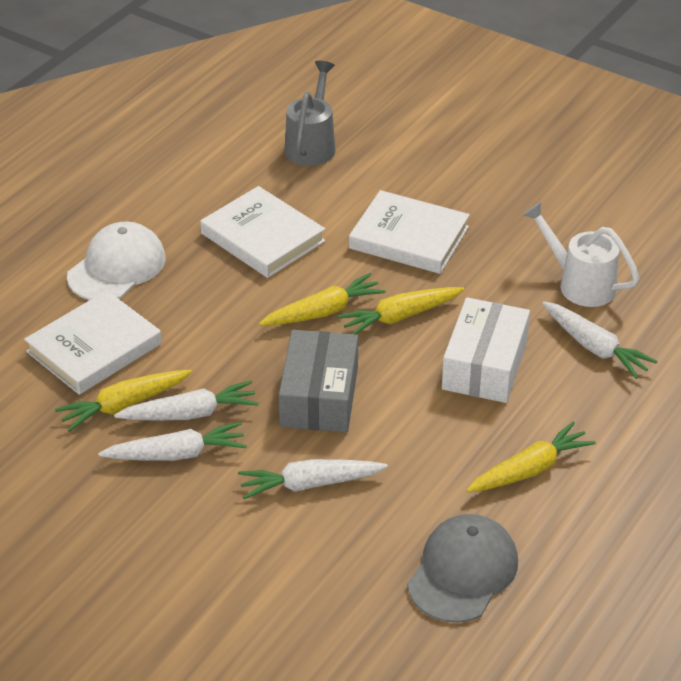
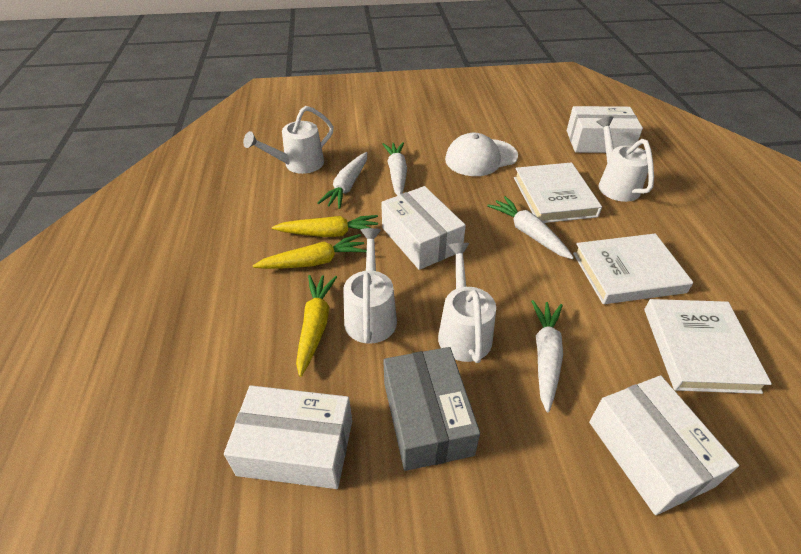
grey cap: 1 -> 0
grey watering can: 1 -> 0
white box: 1 -> 4
white watering can: 1 -> 4
yellow carrot: 4 -> 3

